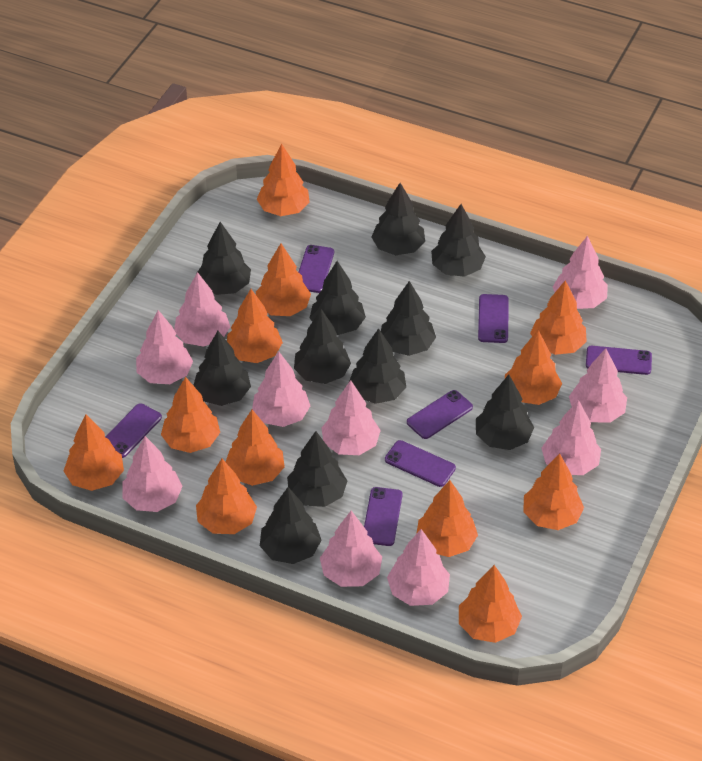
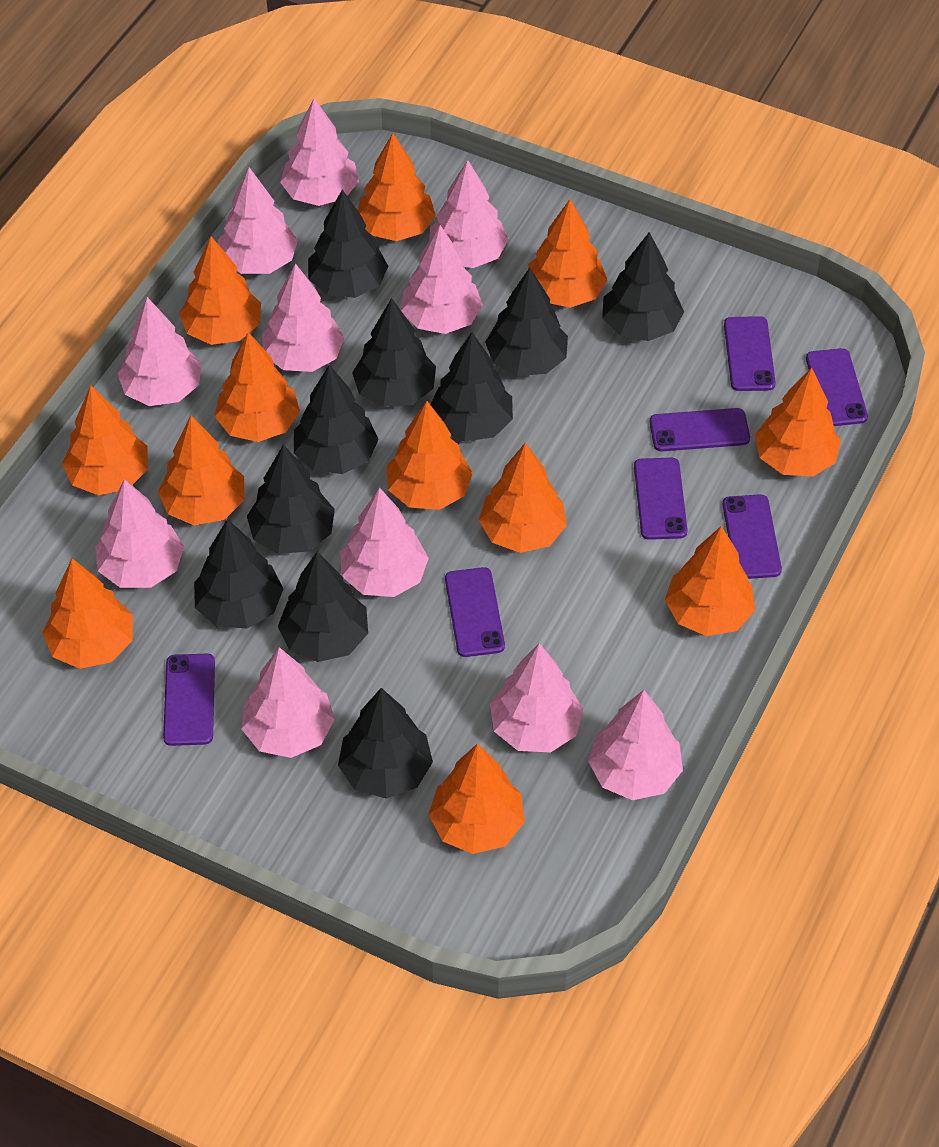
black tree: 11 -> 10
pink tree: 10 -> 11

